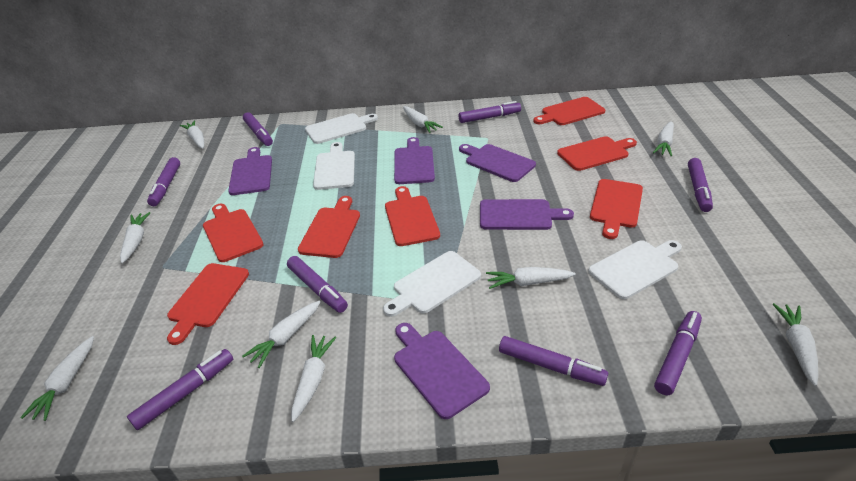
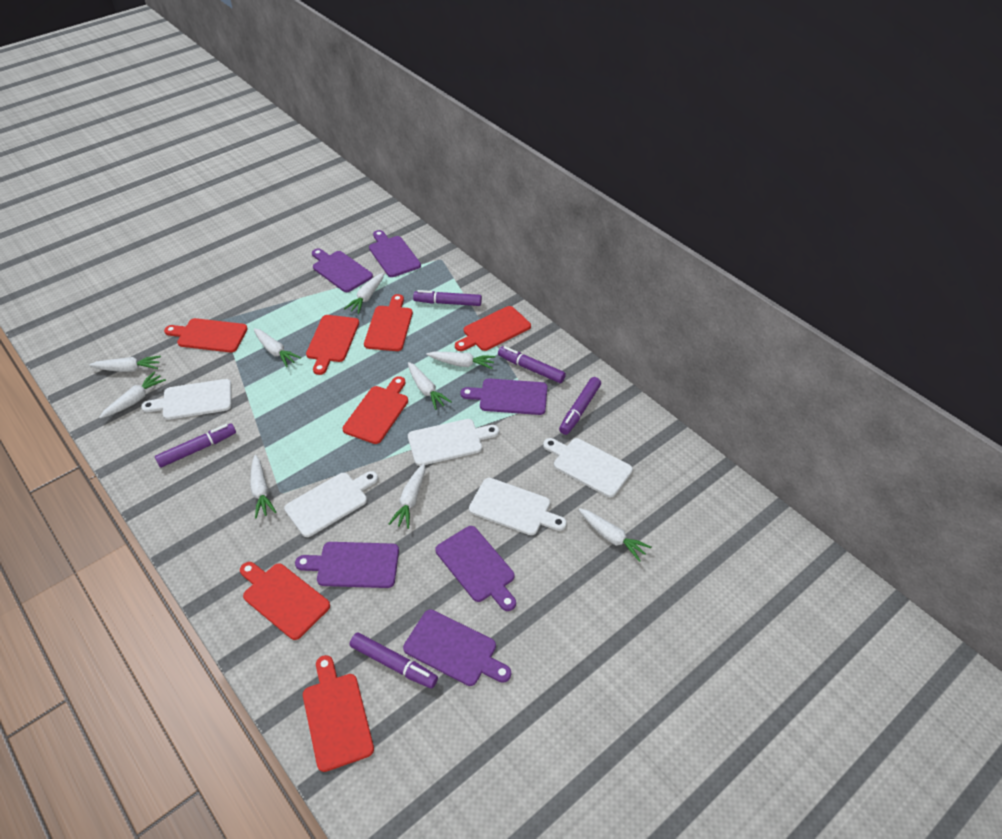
purple cutting board: 5 -> 6
purple marker: 8 -> 5
white cutting board: 4 -> 5

